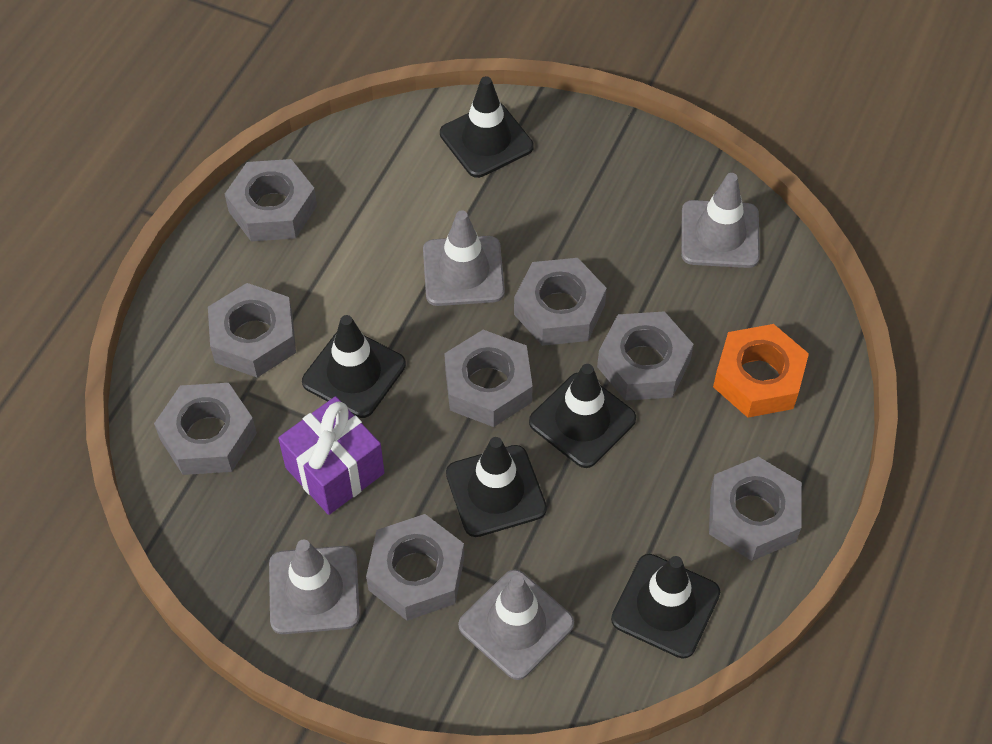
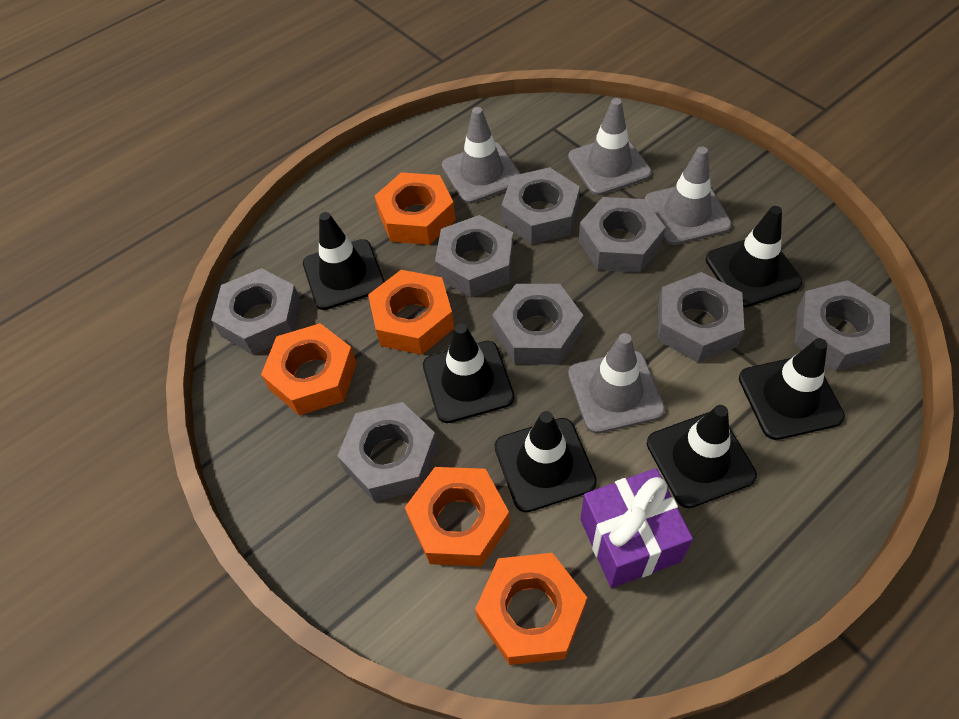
black traffic cone: 5 -> 6
orange nut: 1 -> 5

